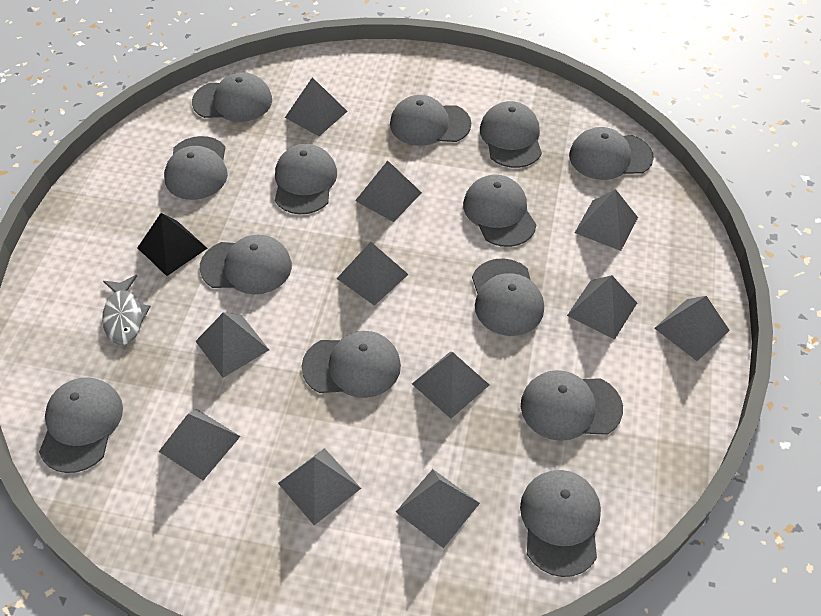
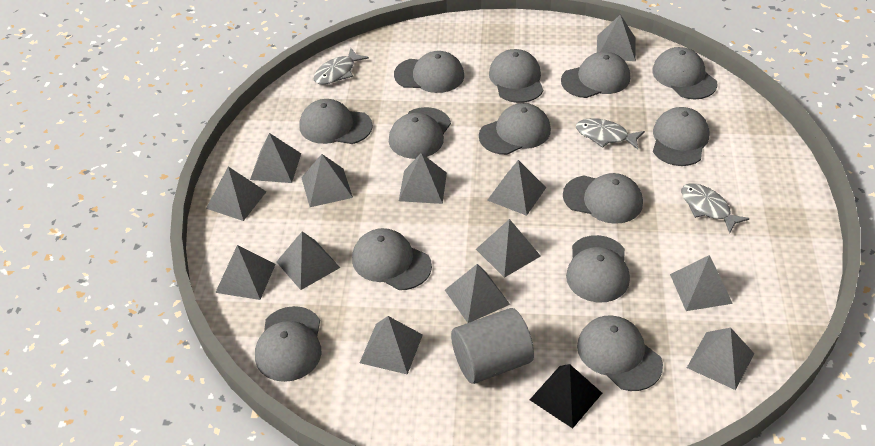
grey cylinder: 0 -> 1
grey fish: 1 -> 3
grey pyramid: 11 -> 13

